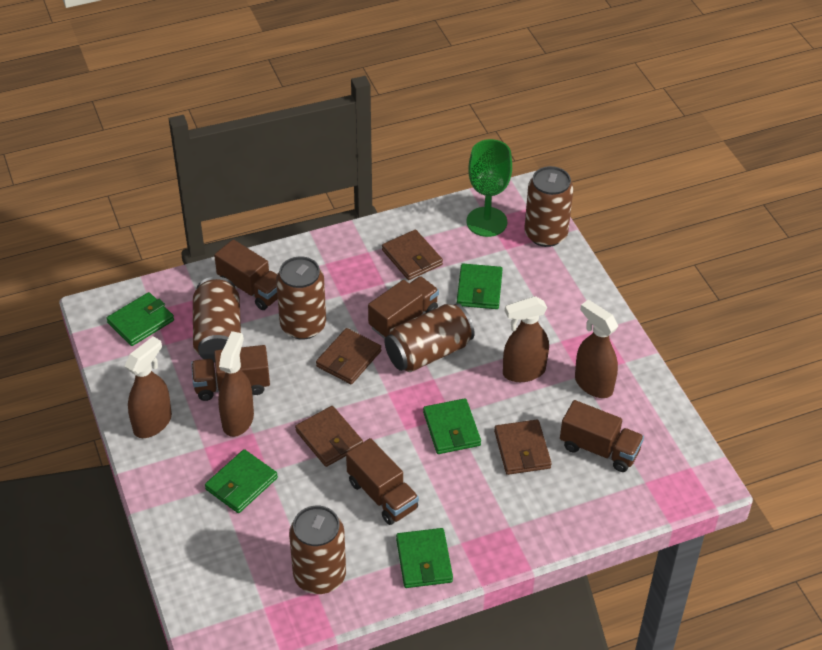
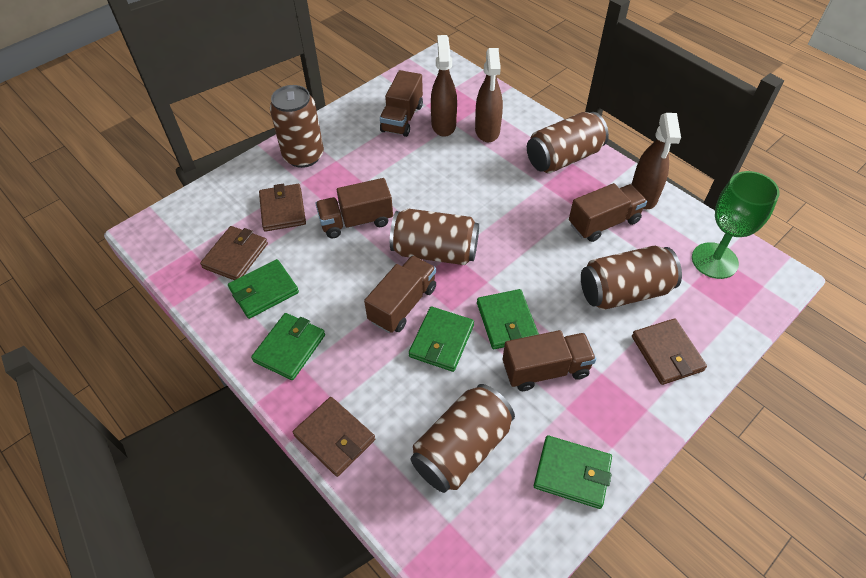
brown spray bottle: 4 -> 3

